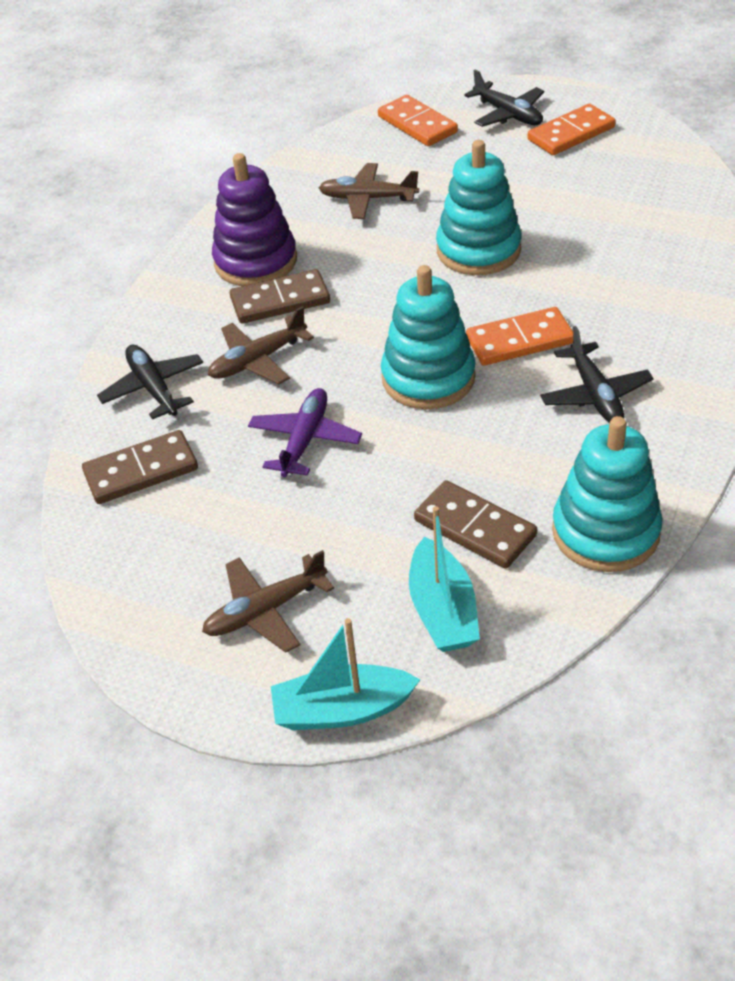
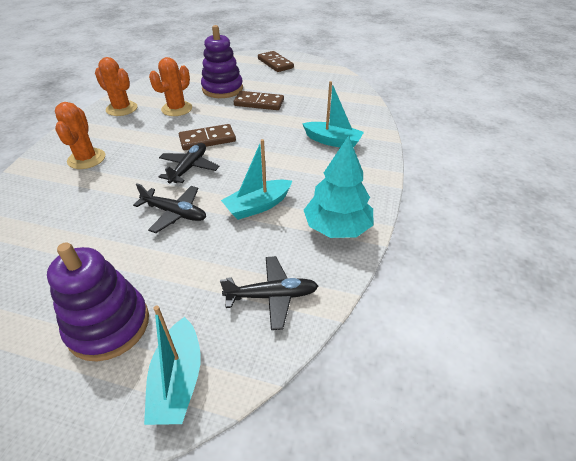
brown plane: 3 -> 0
orange cactus: 0 -> 3
orange domino: 3 -> 0
purple plane: 1 -> 0
purple stacking toy: 1 -> 2
turquoise boat: 2 -> 3
turquoise stacking toy: 3 -> 0
turquoise tree: 0 -> 1

